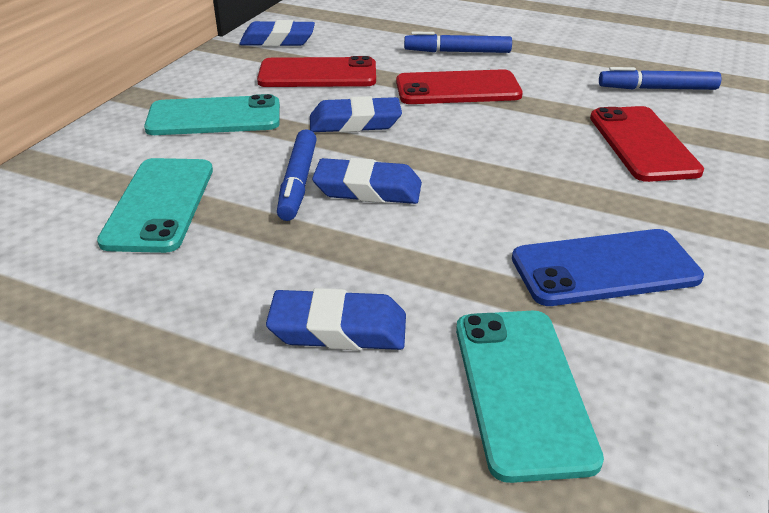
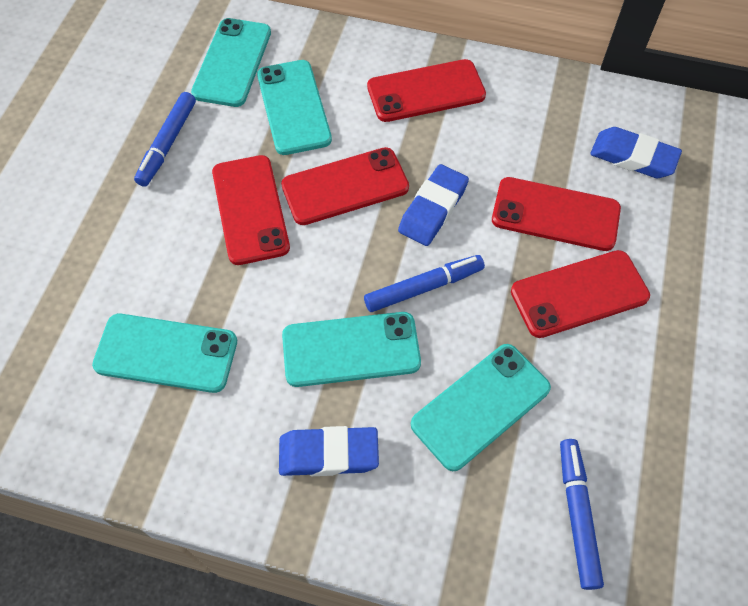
blue eraser: 4 -> 3
blue phone: 1 -> 0
red phone: 3 -> 5
turquoise phone: 3 -> 5

